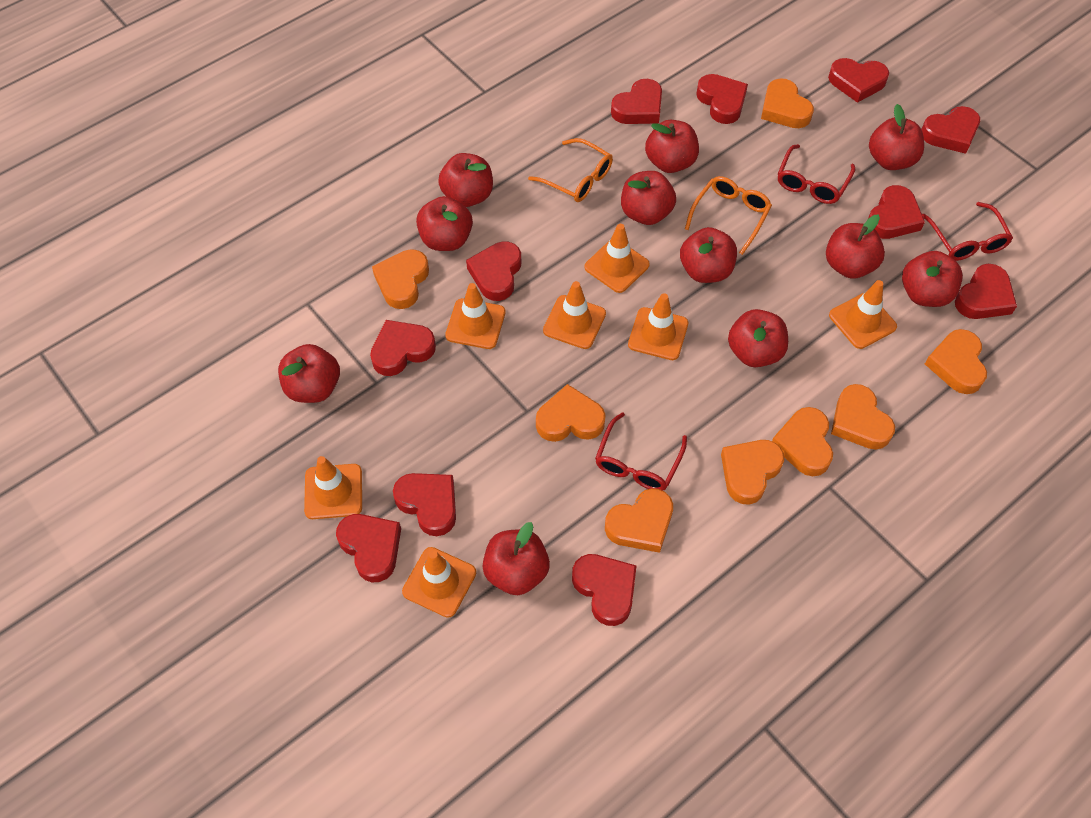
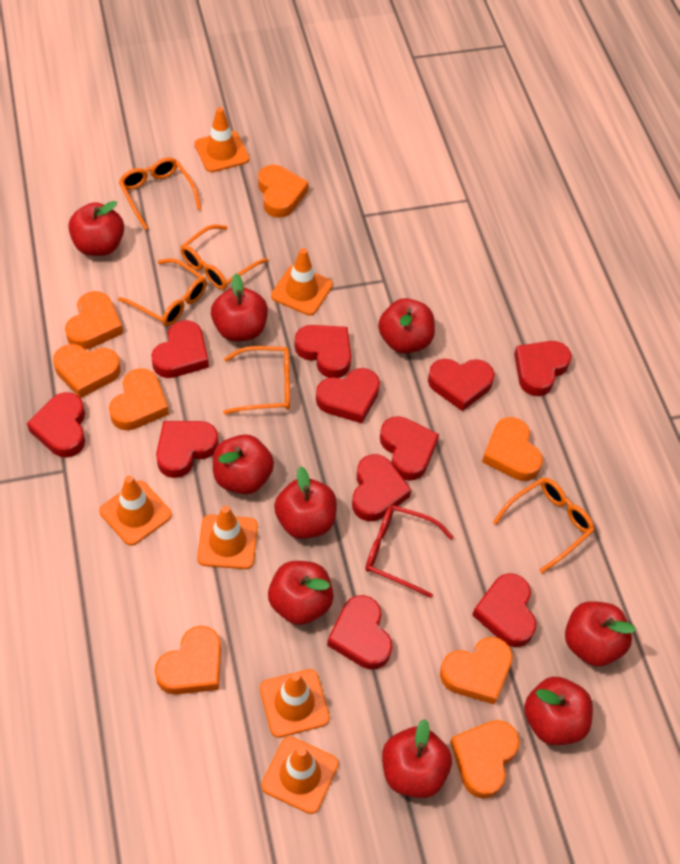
orange glasses: 2 -> 5
orange traffic cone: 7 -> 6
red apple: 11 -> 9
red glasses: 3 -> 1

